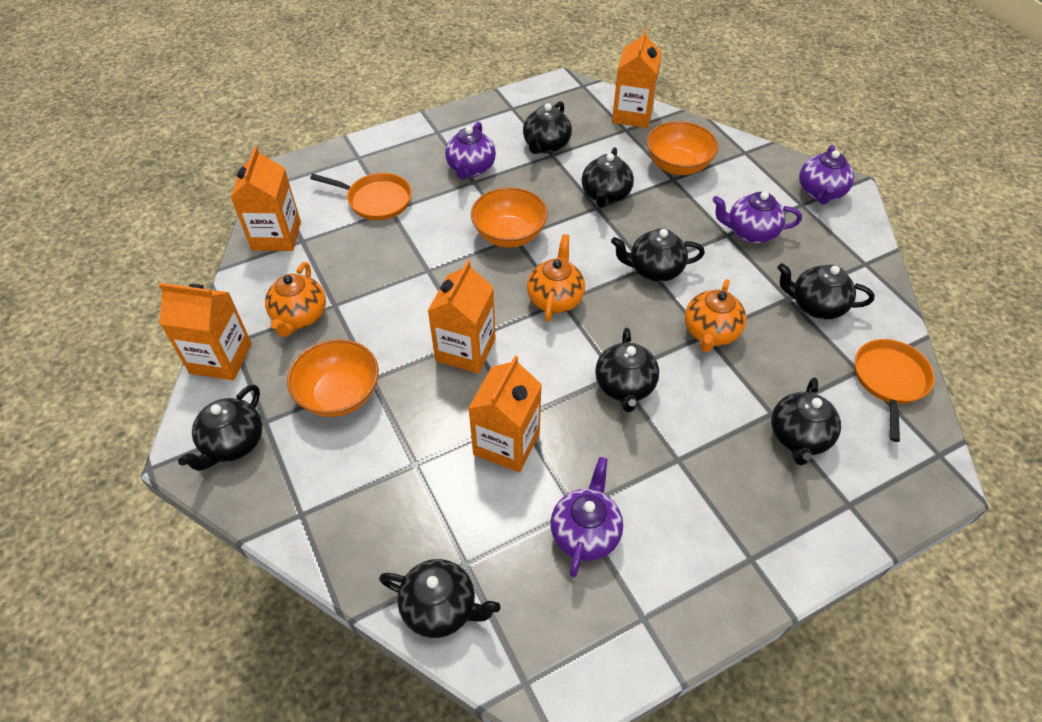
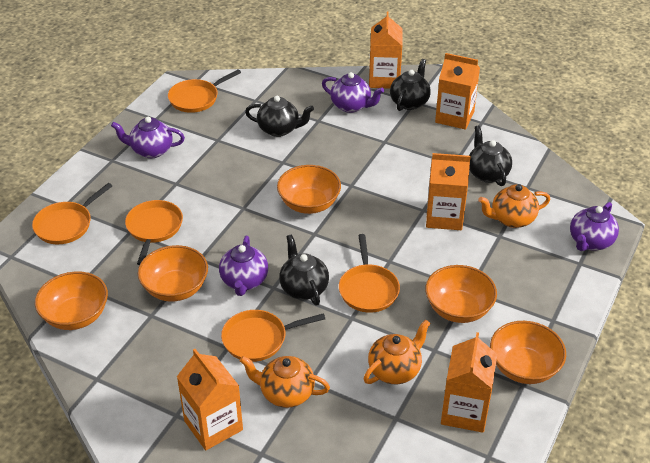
black teapot: 8 -> 4
orange bowl: 3 -> 5
orange pan: 2 -> 5

